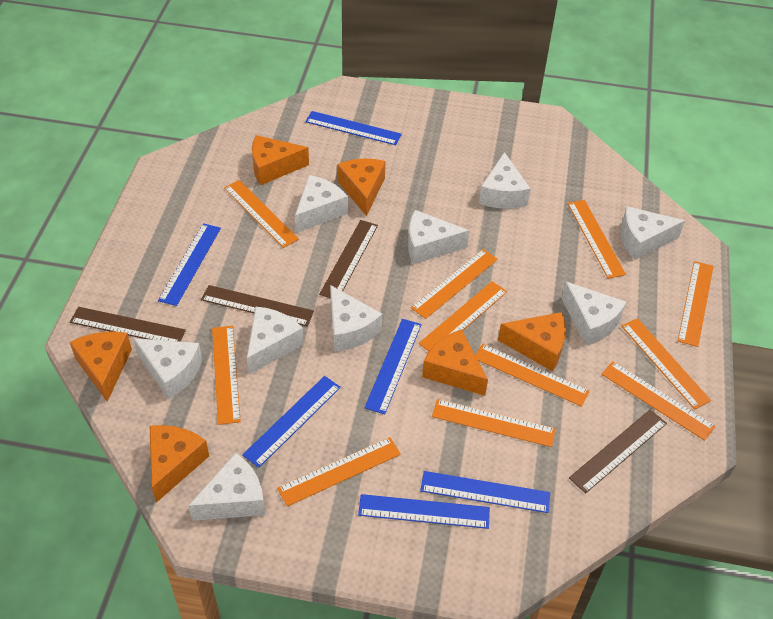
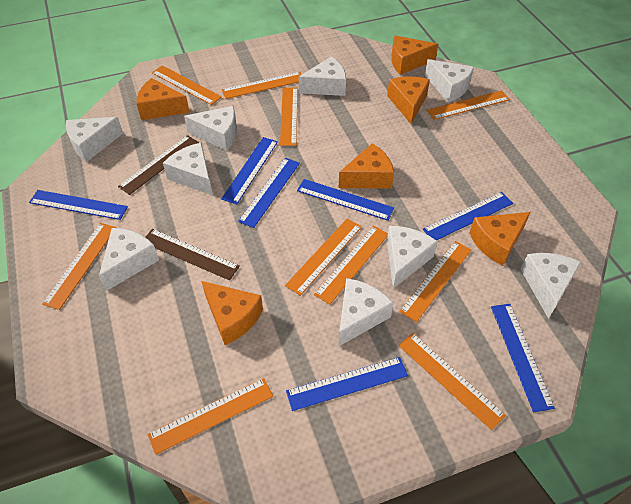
blue ruler: 6 -> 7
brown ruler: 4 -> 2
orange ruler: 11 -> 10

